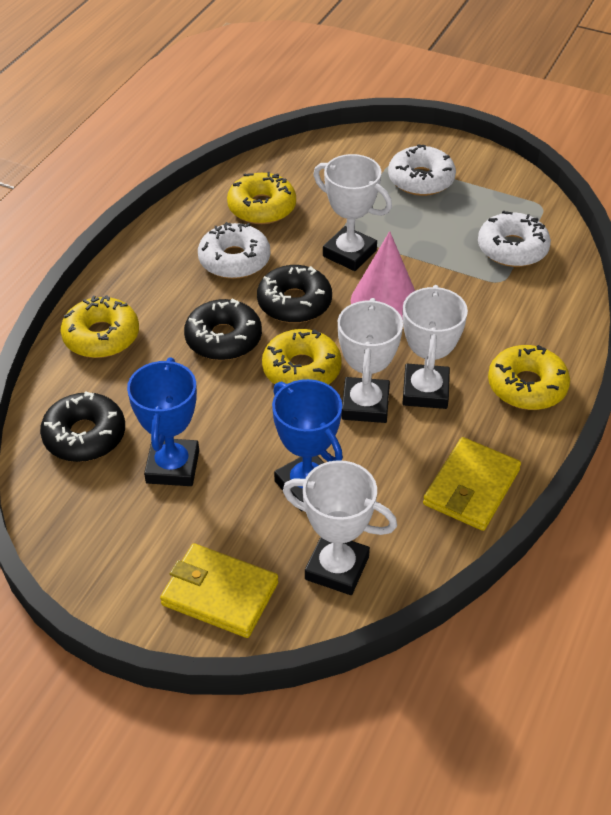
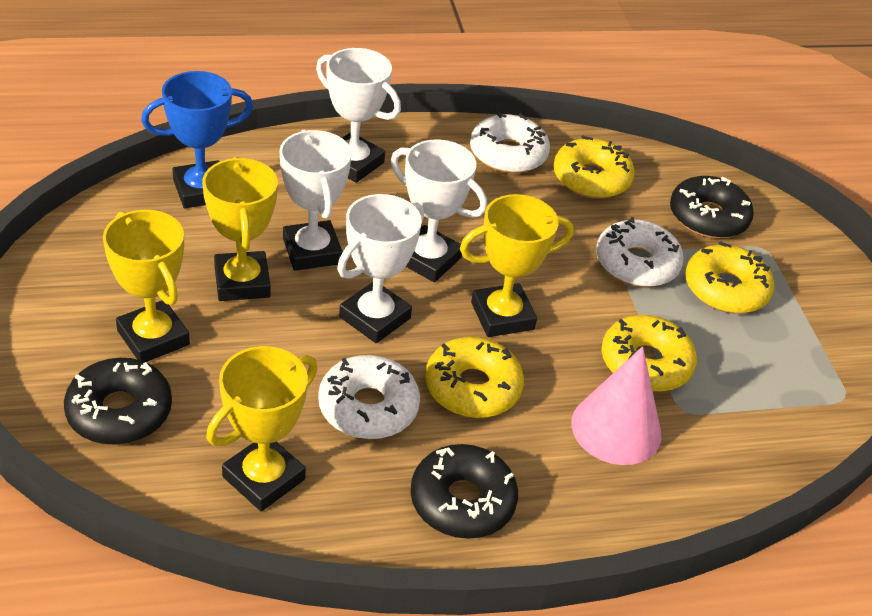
blue trophy: 2 -> 1
yellow trophy: 0 -> 4
yellow wallet: 2 -> 0

